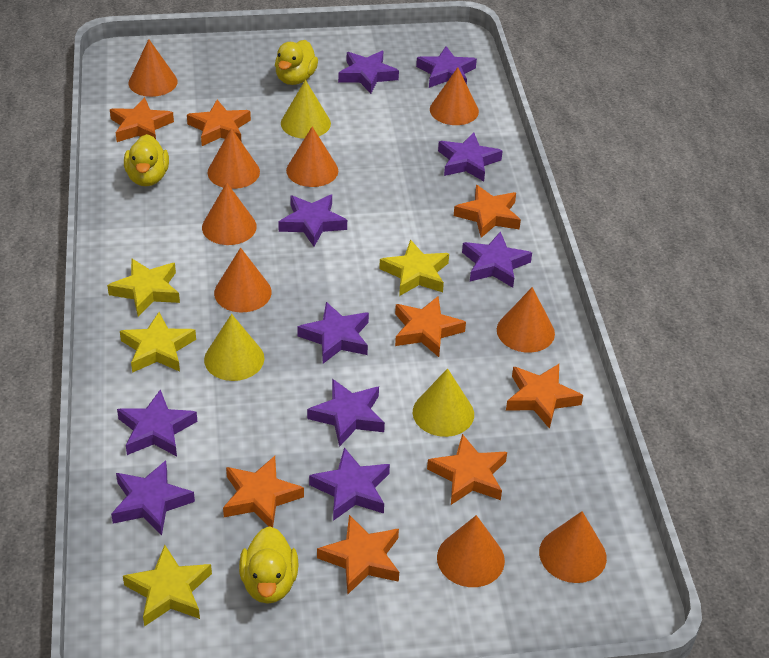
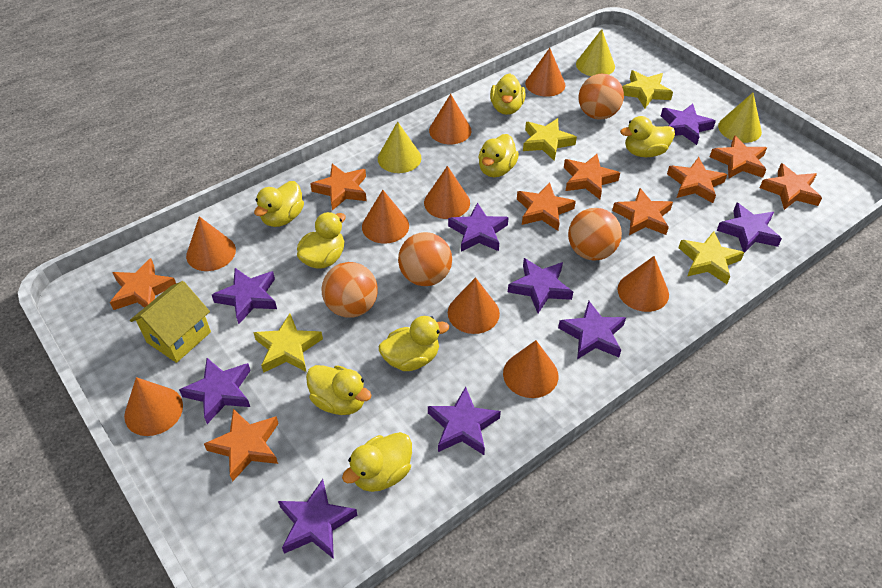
orange ball: 0 -> 4
orange star: 8 -> 9
purple star: 10 -> 9
yellow duck: 3 -> 8
yellow house: 0 -> 1

